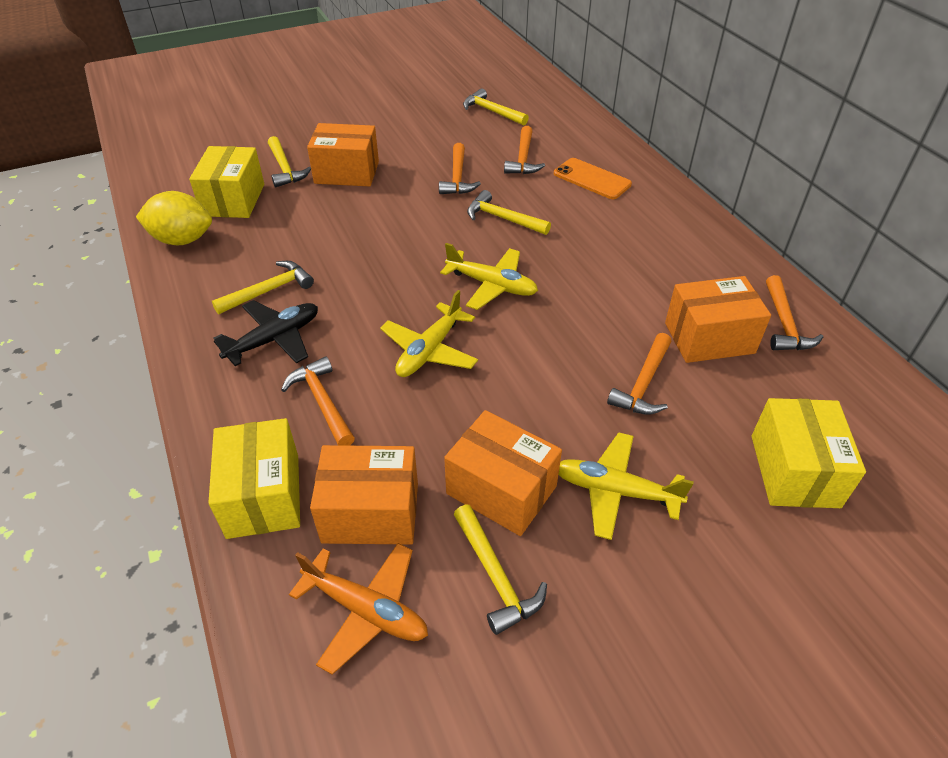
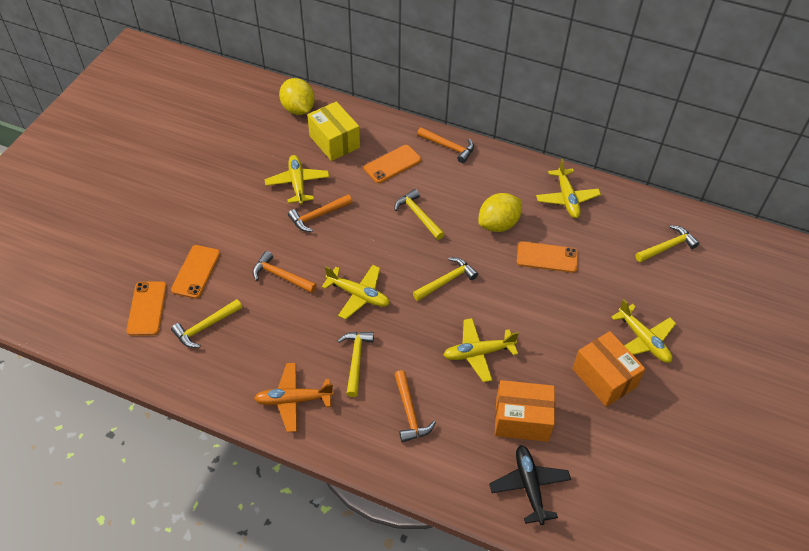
orange box: 4 -> 2
orange hammer: 5 -> 4
orange phone: 1 -> 4
yellow box: 3 -> 1
yellow lemon: 1 -> 2
yellow plane: 3 -> 5

